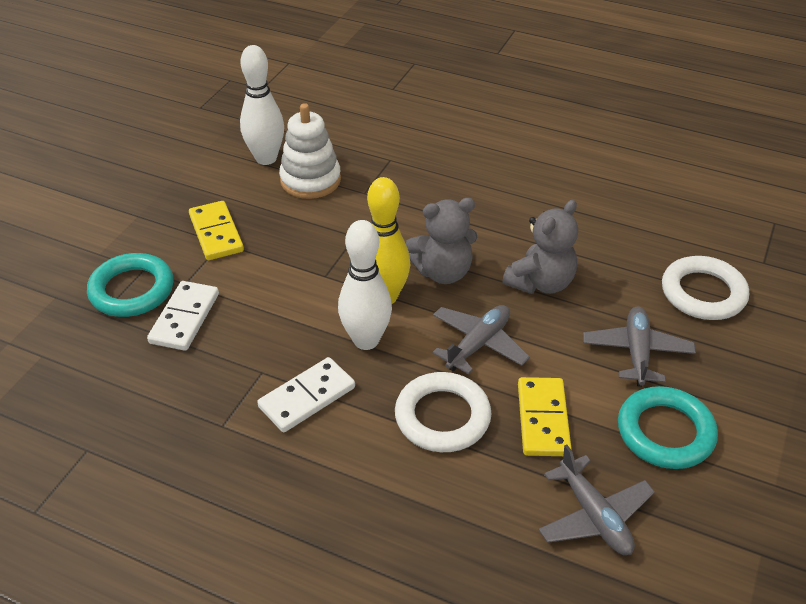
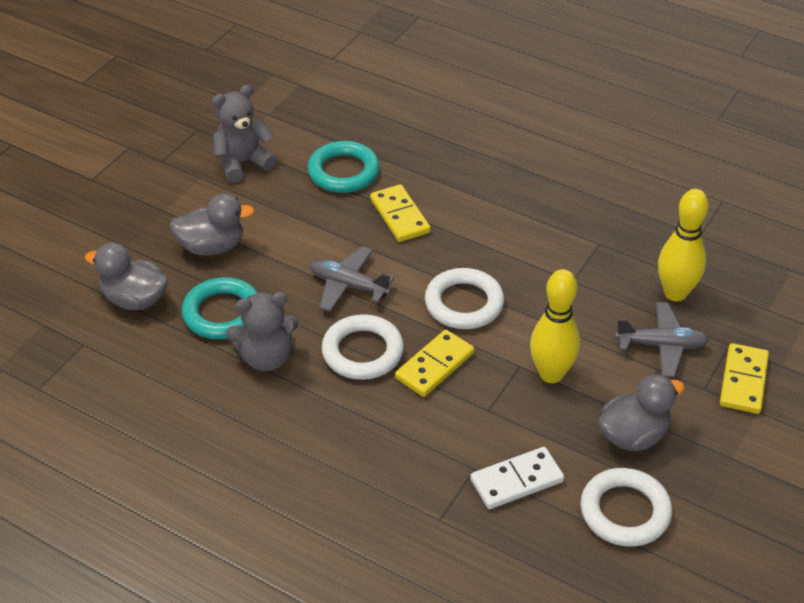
grey duck: 0 -> 3
grey plane: 3 -> 2
white bowling pin: 2 -> 0
white domino: 2 -> 1
white ring: 2 -> 3
white stacking toy: 1 -> 0
yellow bowling pin: 1 -> 2
yellow domino: 2 -> 3

